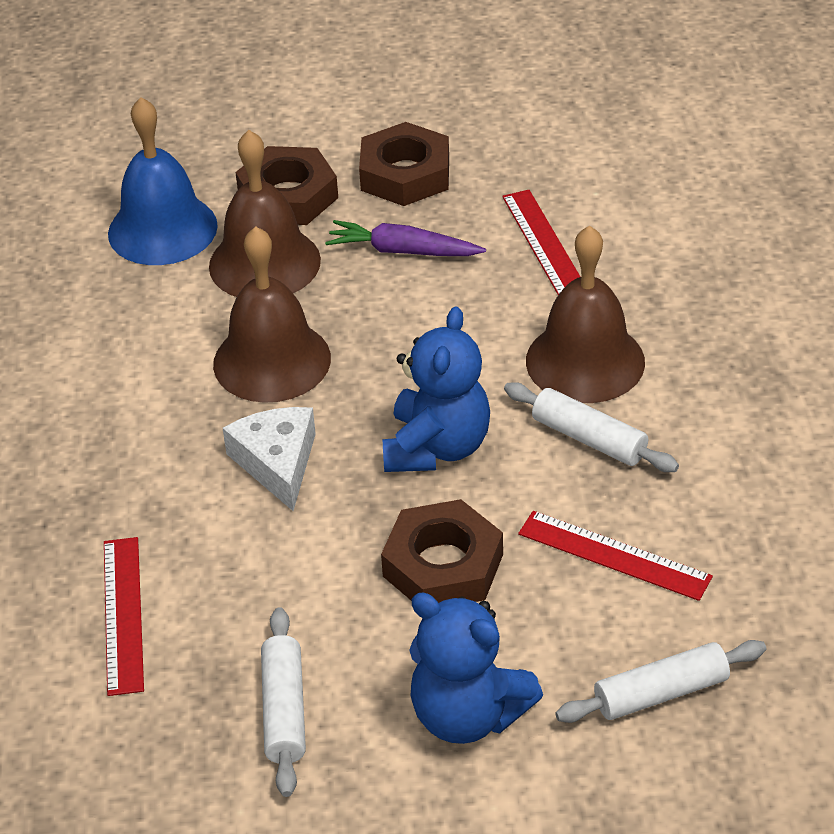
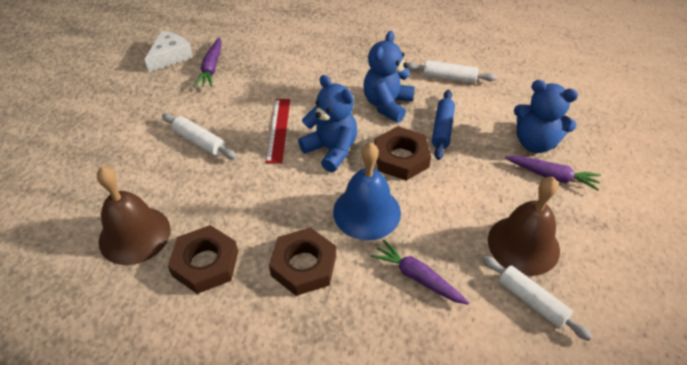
blue rolling pin: 0 -> 1
blue teddy bear: 2 -> 3
brown bell: 3 -> 2
purple carrot: 1 -> 3
red ruler: 3 -> 1

